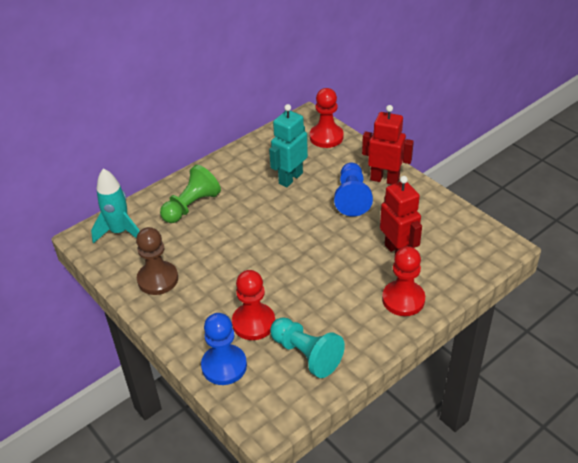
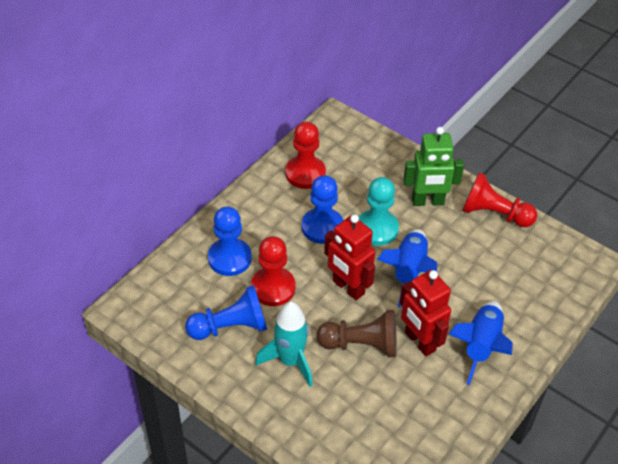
blue pawn: 2 -> 3
blue rocket: 0 -> 2
green pawn: 1 -> 0
green robot: 0 -> 1
turquoise robot: 1 -> 0

